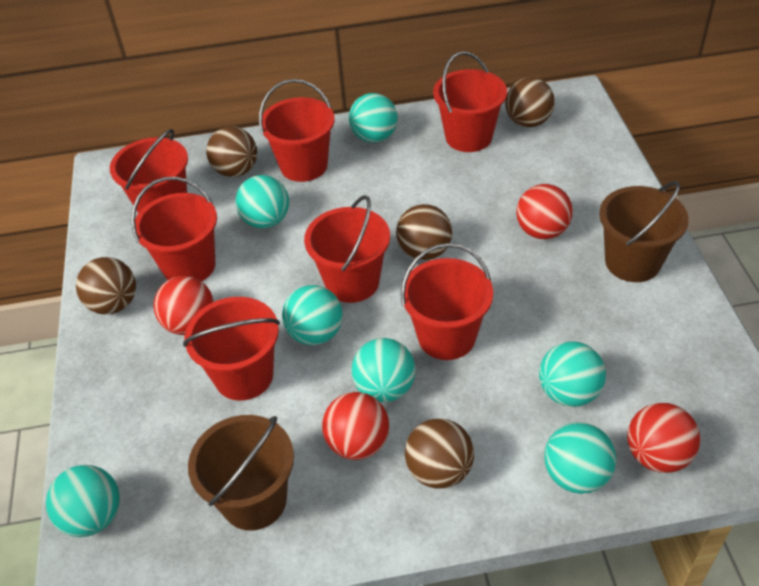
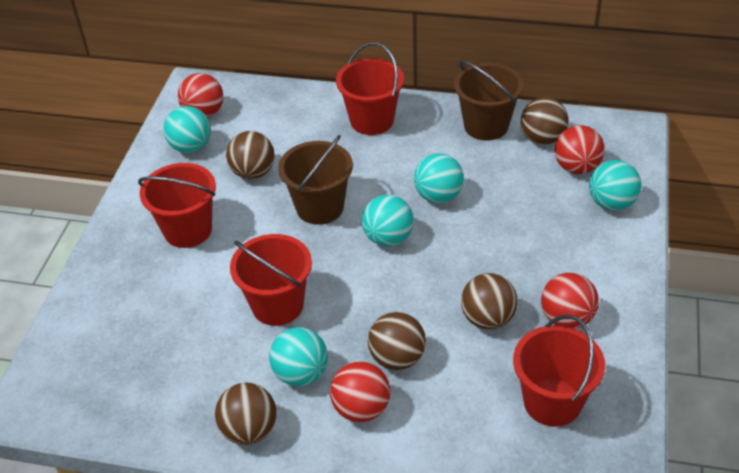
red bucket: 7 -> 4
turquoise ball: 7 -> 5

